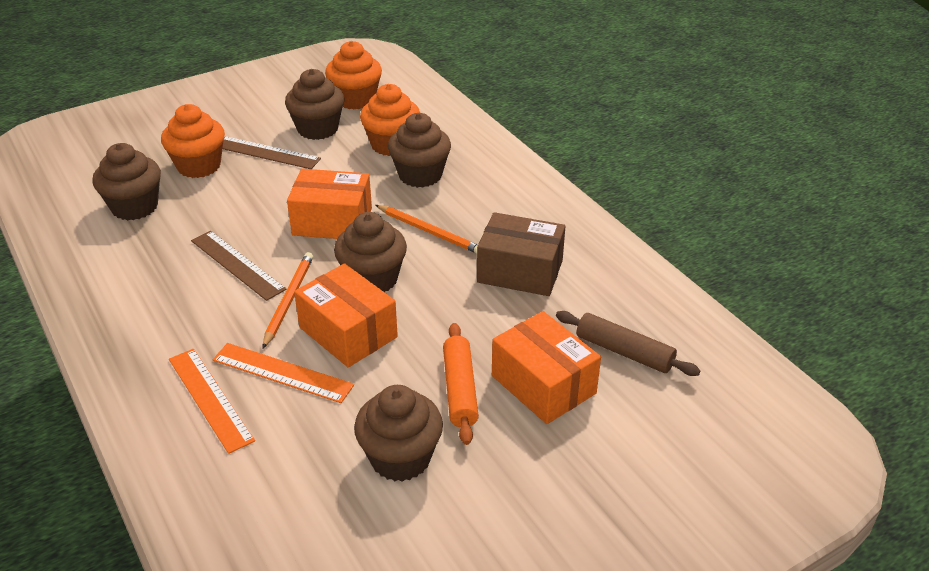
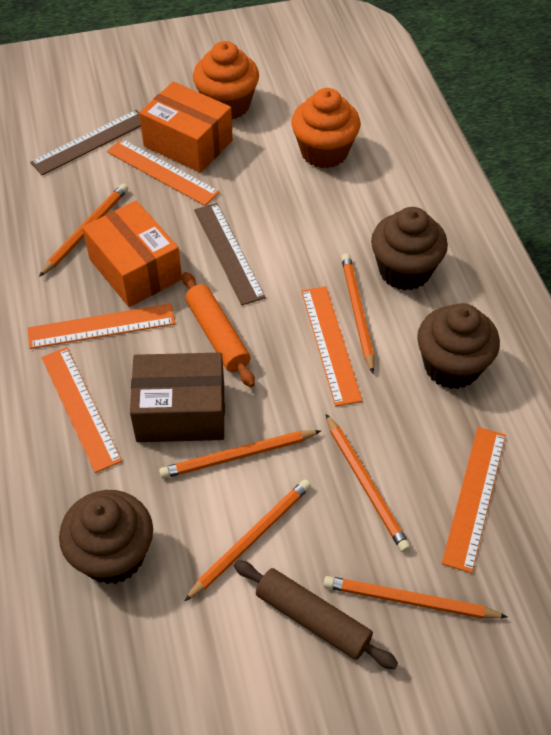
brown cupcake: 5 -> 3
orange box: 3 -> 2
orange cupcake: 3 -> 2
orange pencil: 2 -> 6
orange ruler: 2 -> 5

